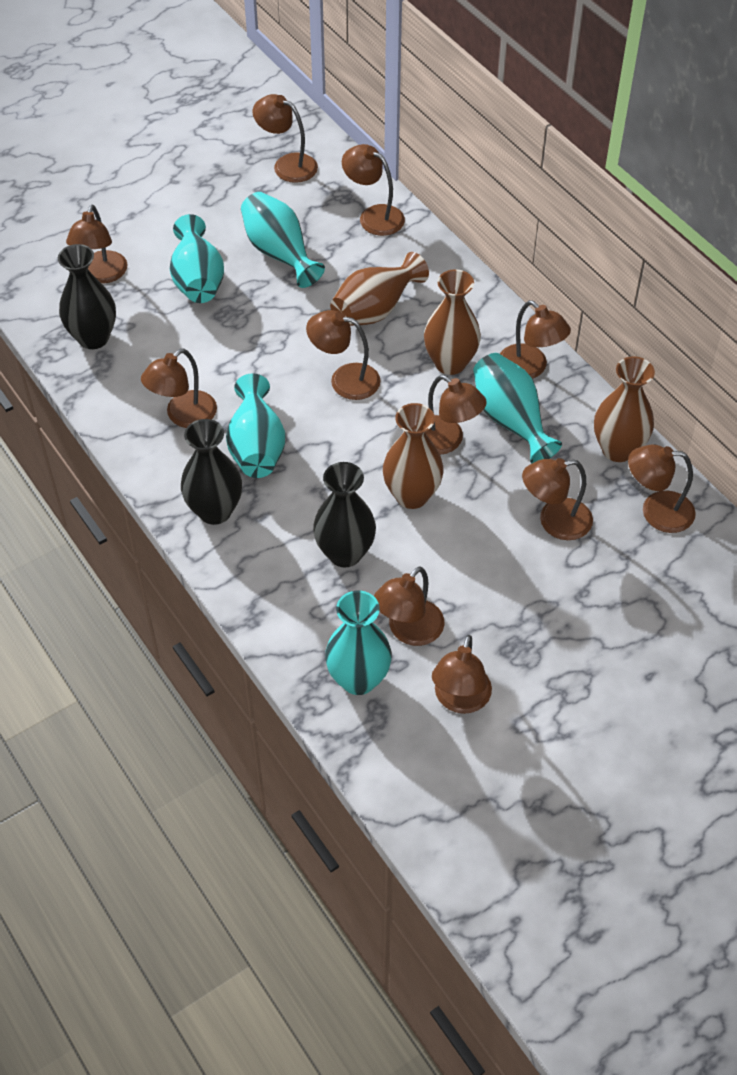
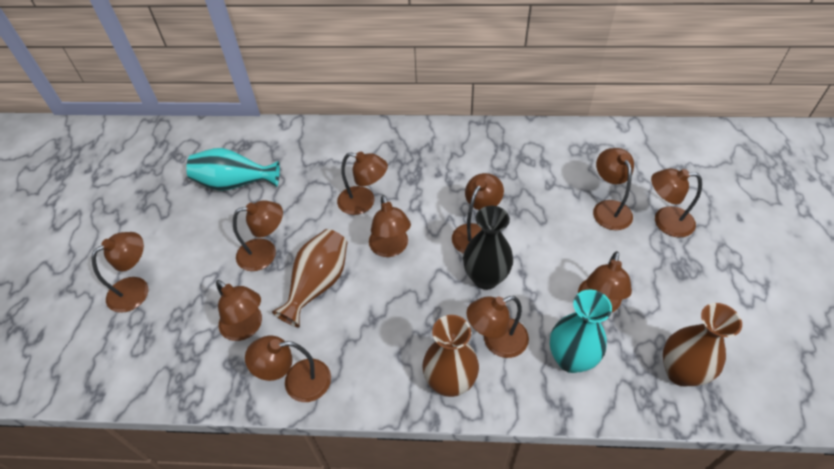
black vase: 3 -> 1
brown vase: 4 -> 3
turquoise vase: 5 -> 2

